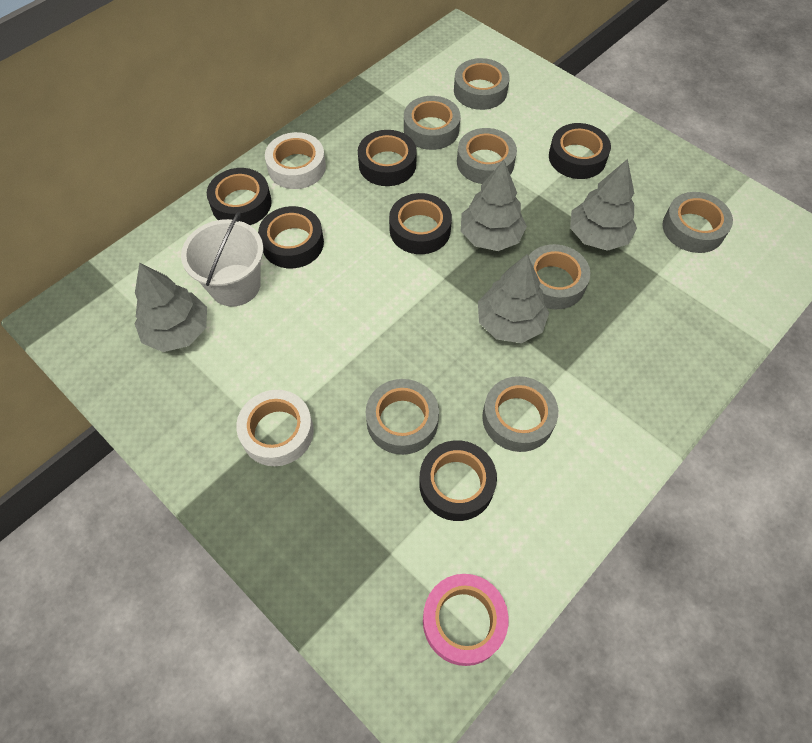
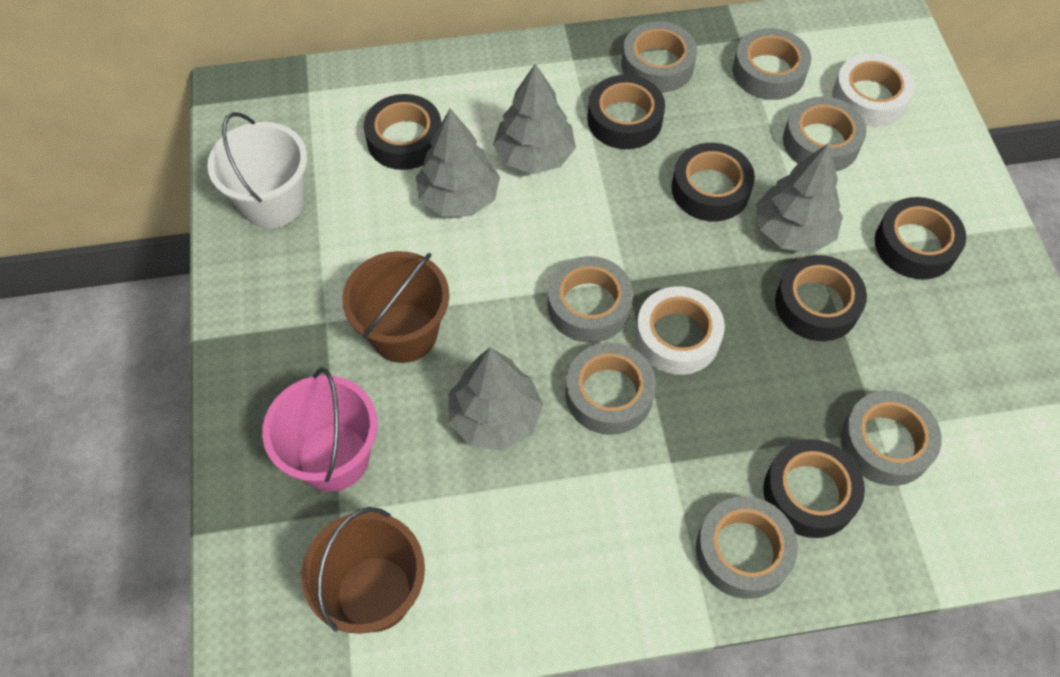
brown bucket: 0 -> 2
pink bucket: 0 -> 1
pink tape: 1 -> 0

